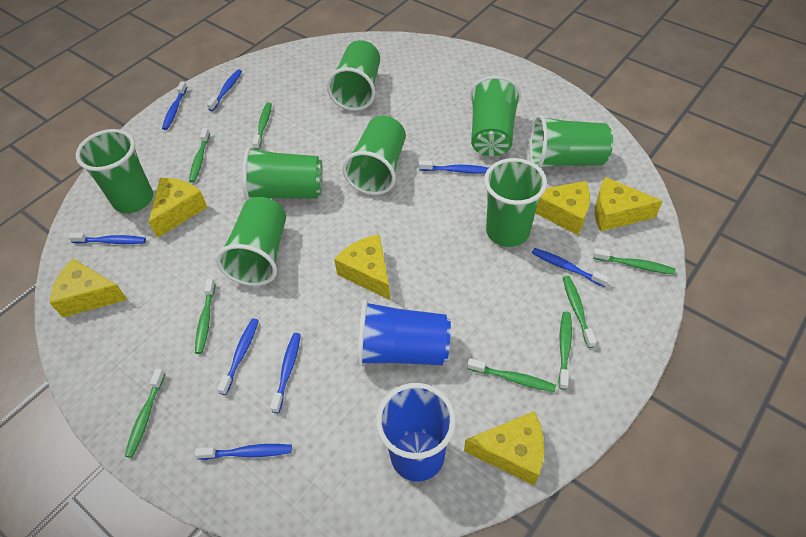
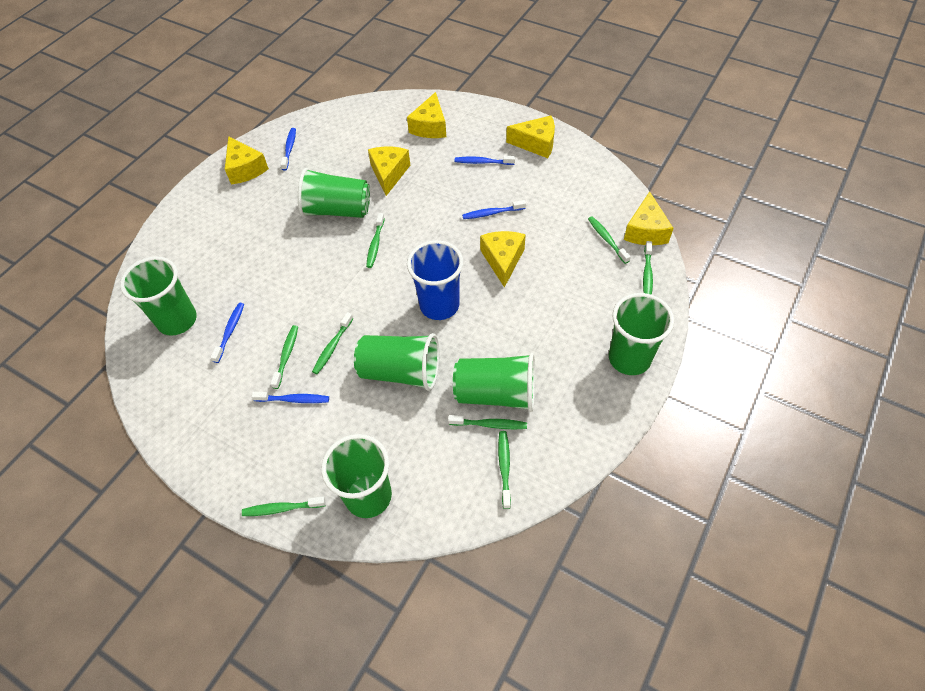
blue cup: 2 -> 1
blue toothbrush: 8 -> 5
green cup: 8 -> 6

